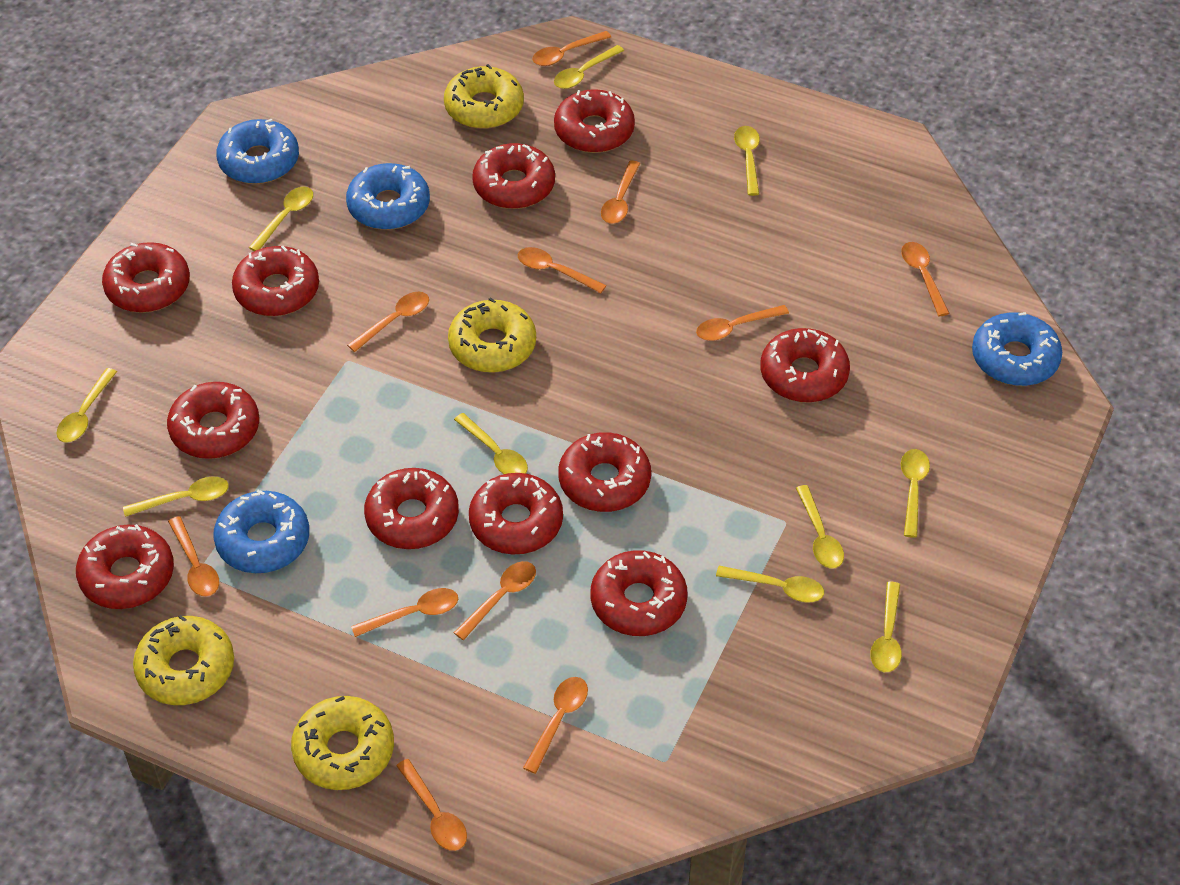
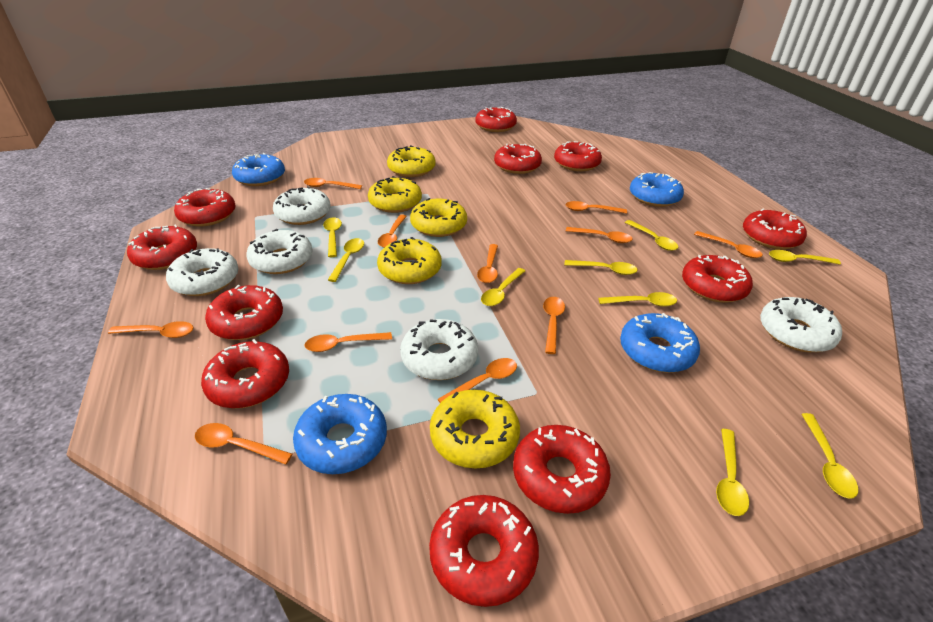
white donut: 0 -> 5
yellow donut: 4 -> 5
yellow spoon: 10 -> 9

